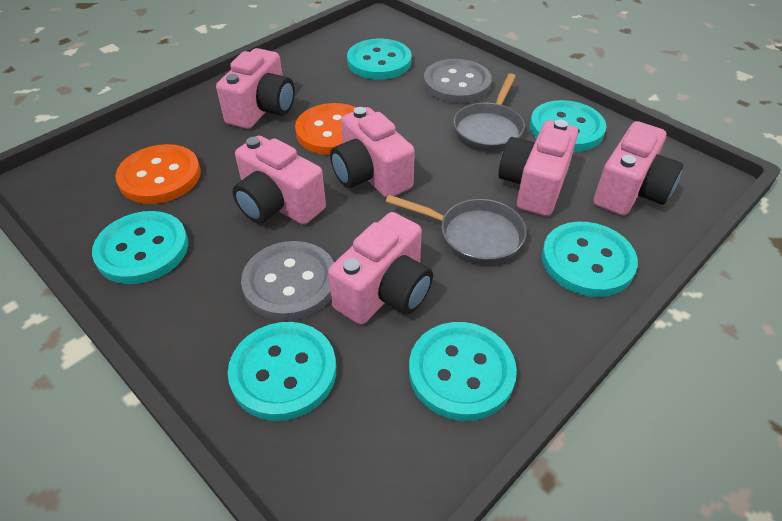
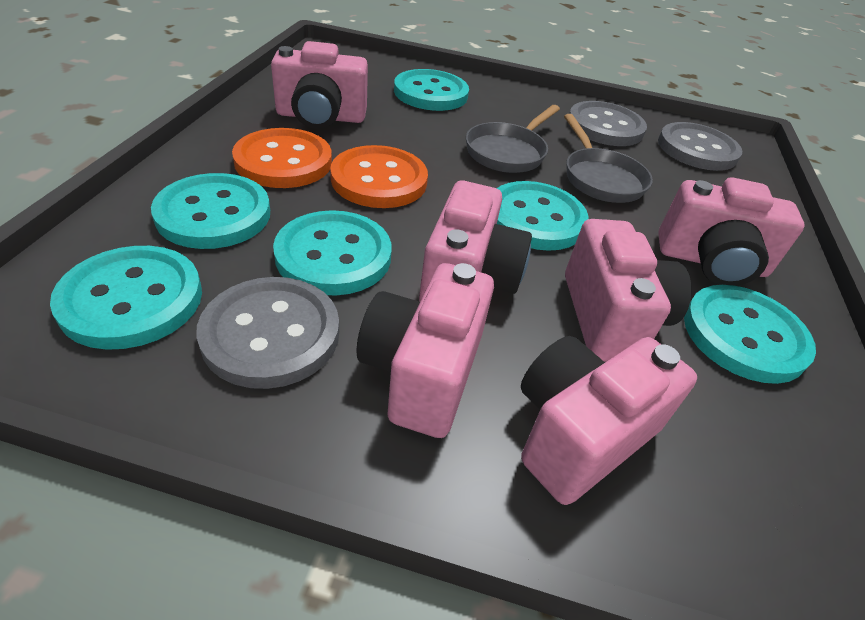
grey button: 2 -> 3

